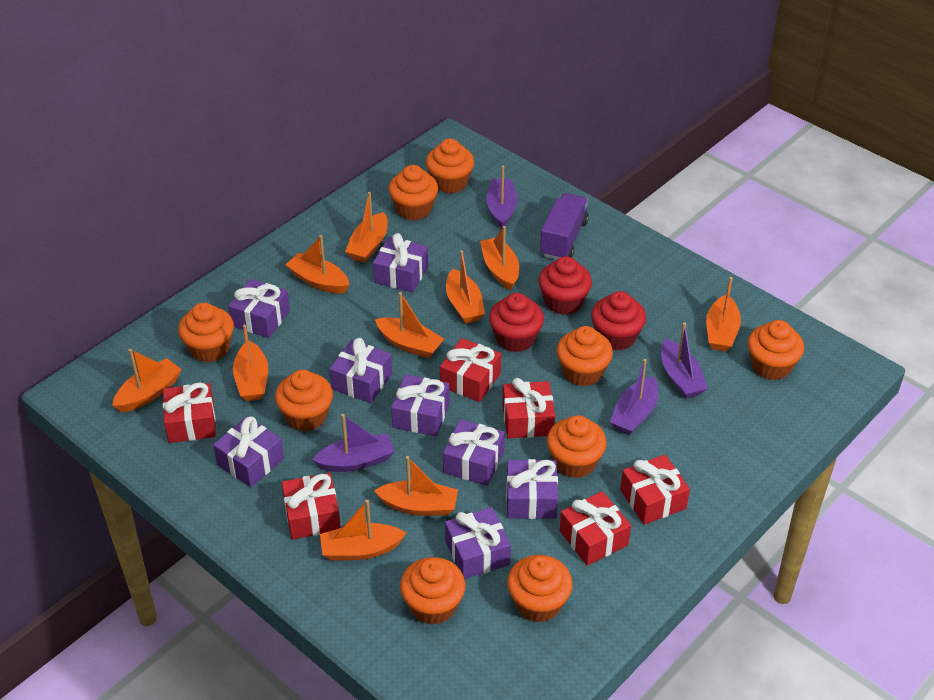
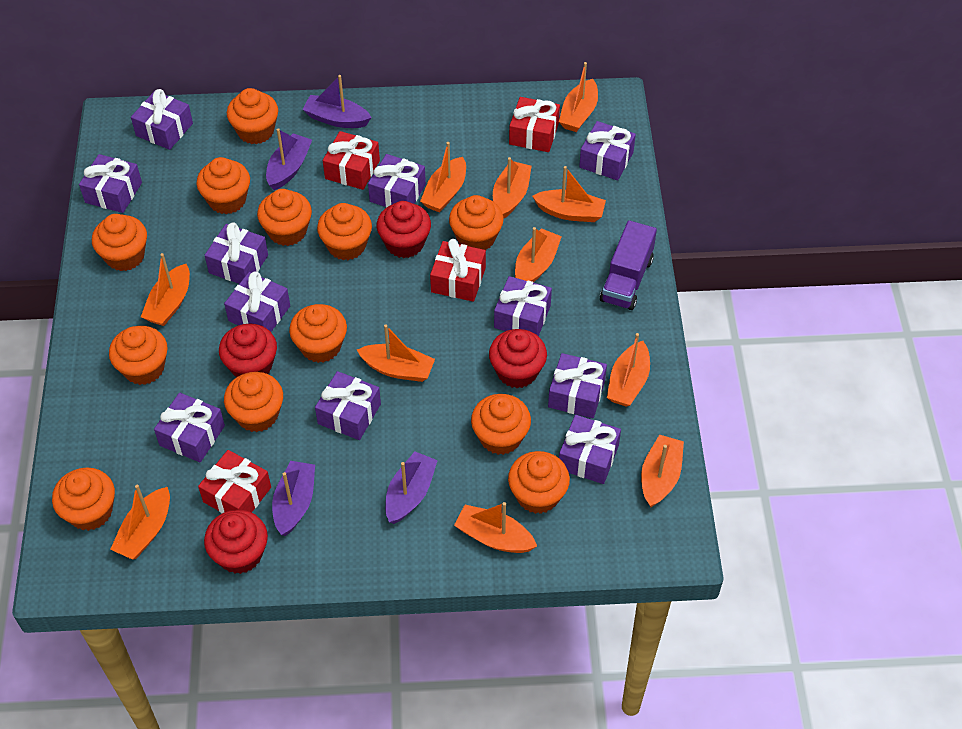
orange boat: 10 -> 11
orange cupcake: 9 -> 12
purple gift: 8 -> 11
red cupcake: 3 -> 4
red gift: 6 -> 4

